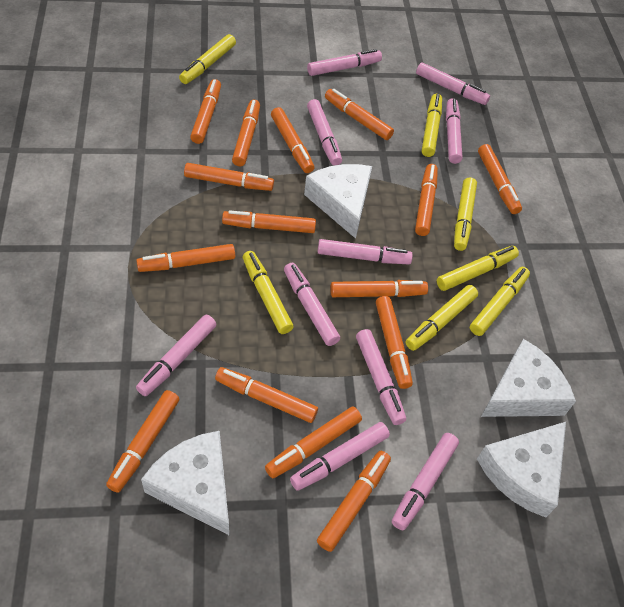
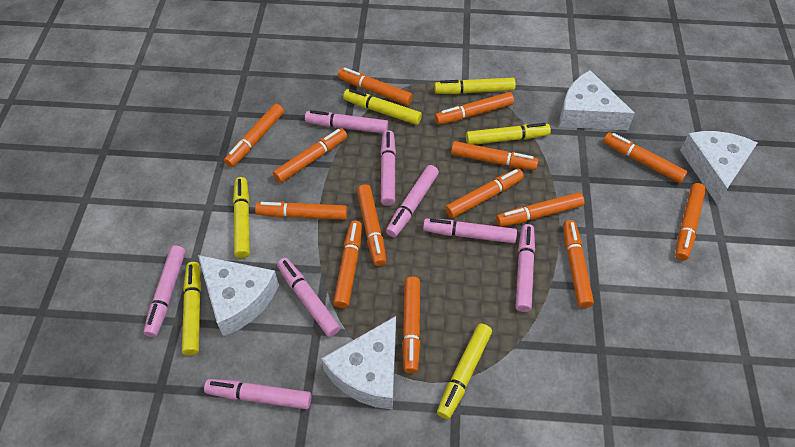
orange marker: 15 -> 14
pink marker: 10 -> 8
yellow marker: 7 -> 6

